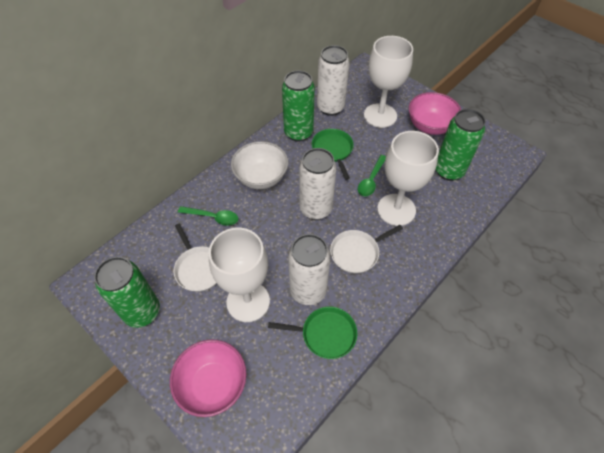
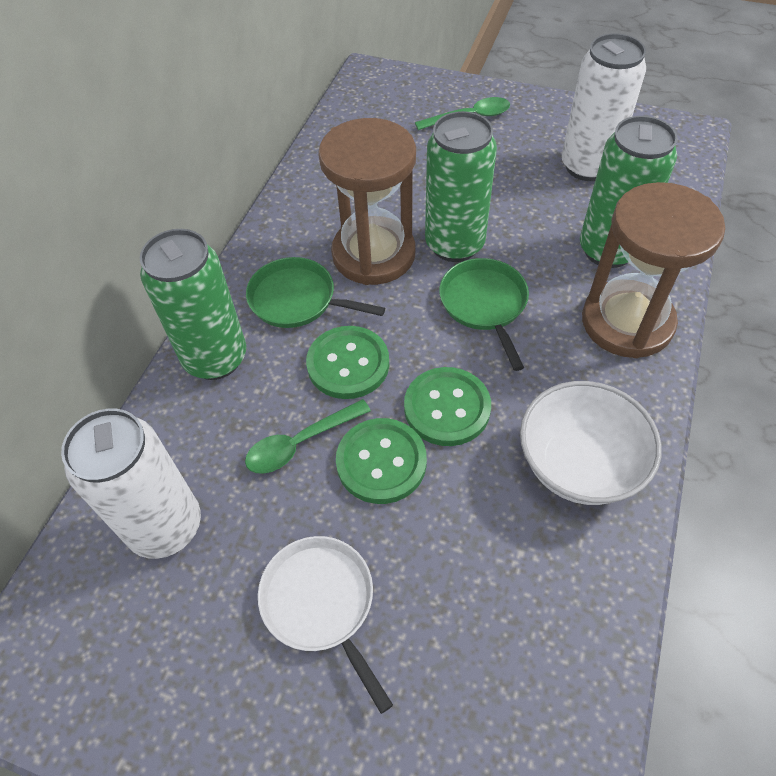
brown hourglass: 0 -> 2
green button: 0 -> 3
pink bowl: 2 -> 0
white can: 3 -> 2
white goblet: 3 -> 0
white pan: 2 -> 1

